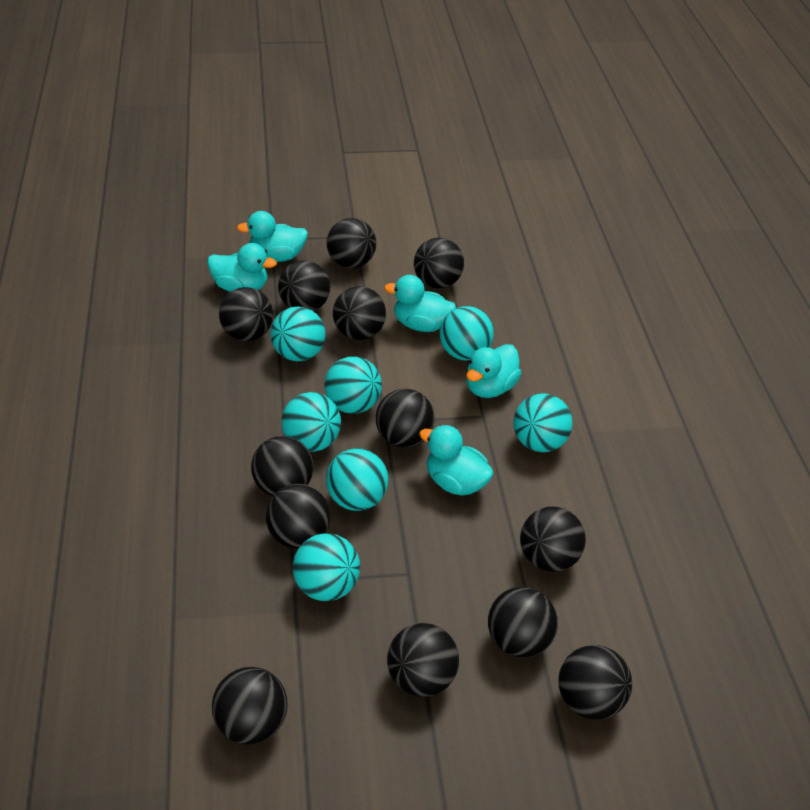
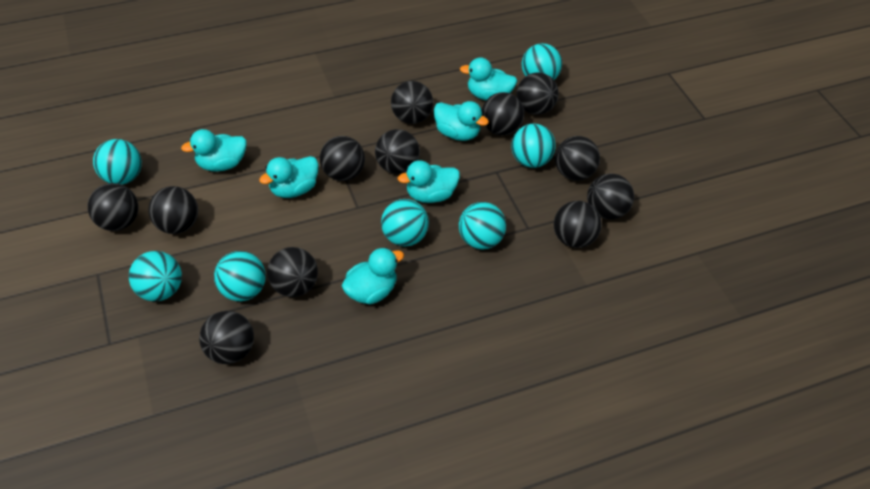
black ball: 13 -> 12
turquoise duck: 5 -> 6

